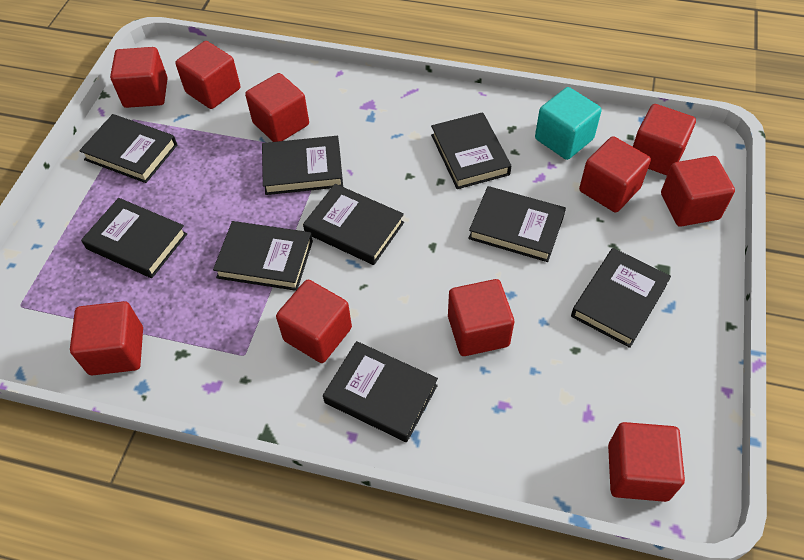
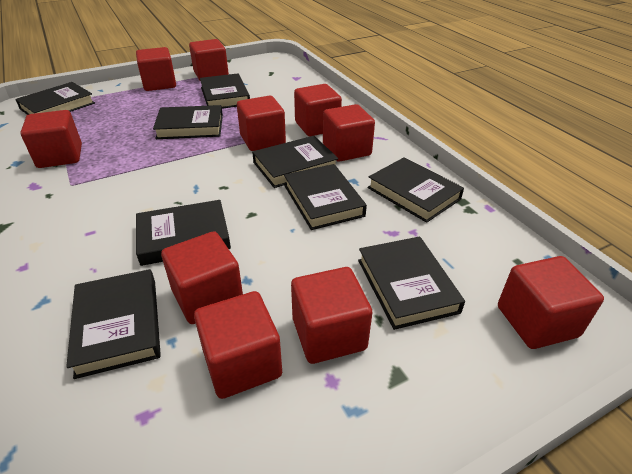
turquoise cube: 1 -> 0

